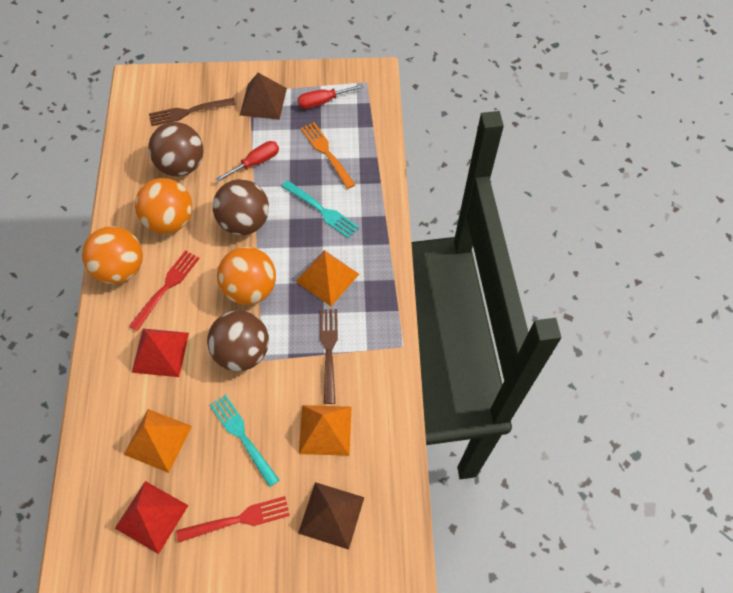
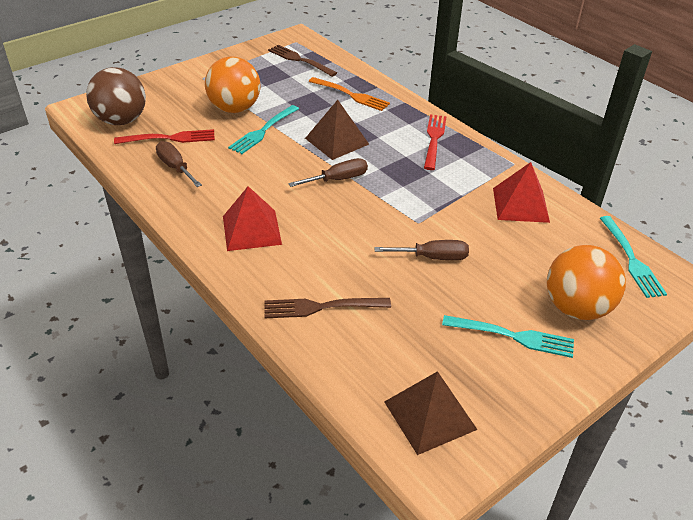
brown ball: 3 -> 1
brown screwdriver: 0 -> 3
orange ball: 3 -> 2
orange pyramid: 3 -> 0
red screwdriver: 2 -> 0
turquoise fork: 2 -> 3

